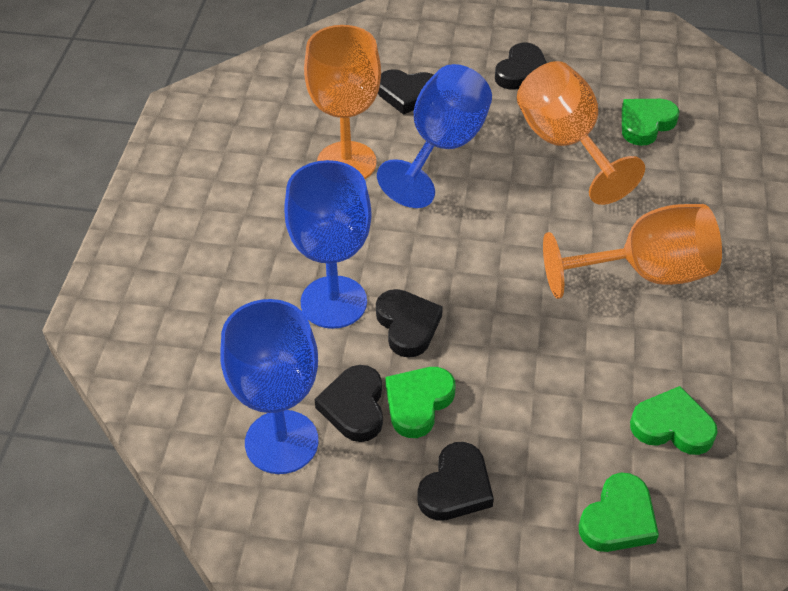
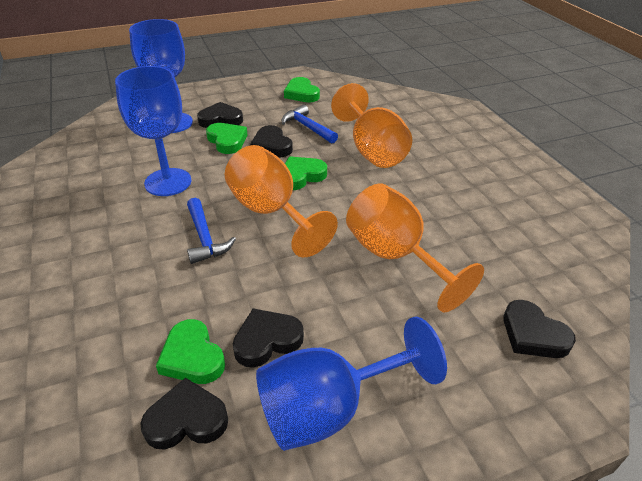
blue hammer: 0 -> 2

